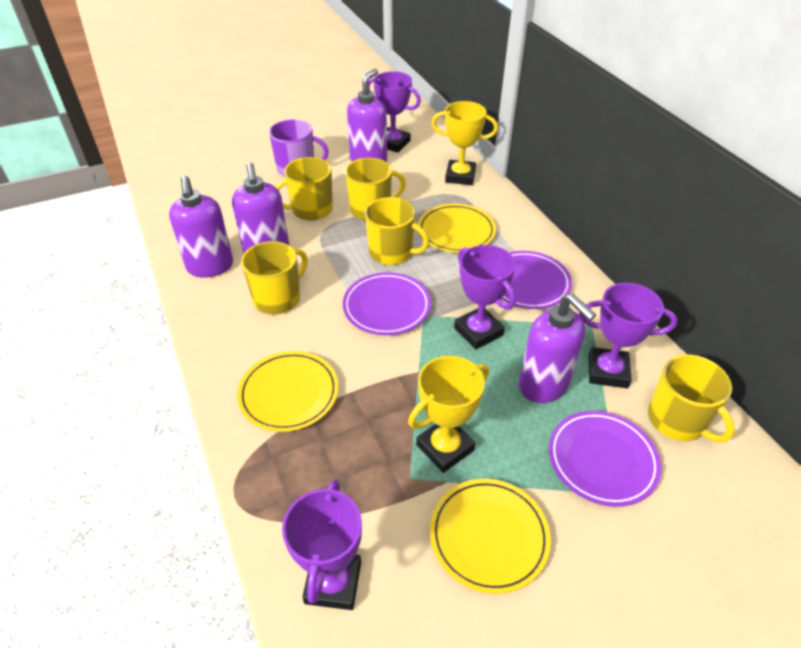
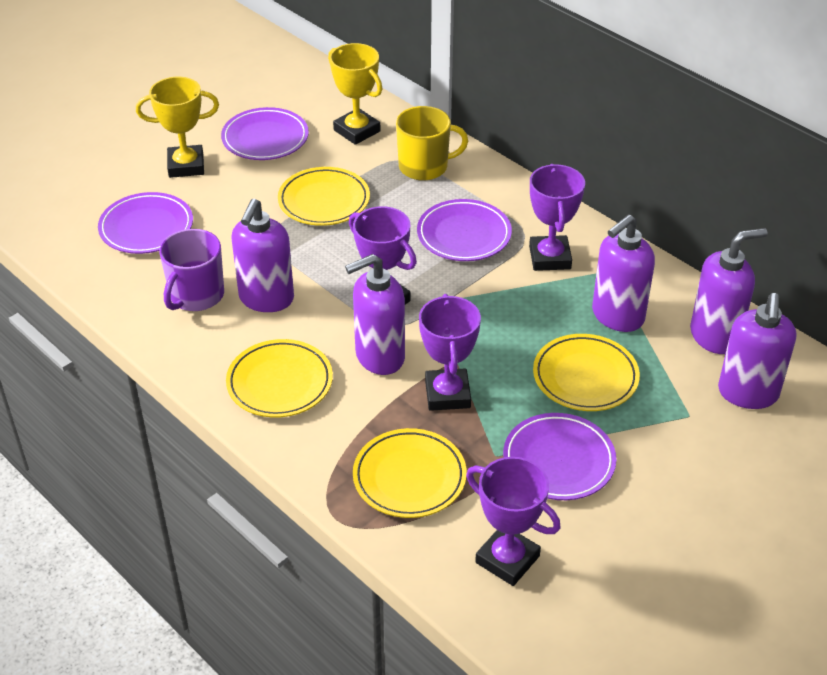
purple plate: 3 -> 4
purple soap dispenser: 4 -> 5
yellow mug: 5 -> 1
yellow plate: 3 -> 4

